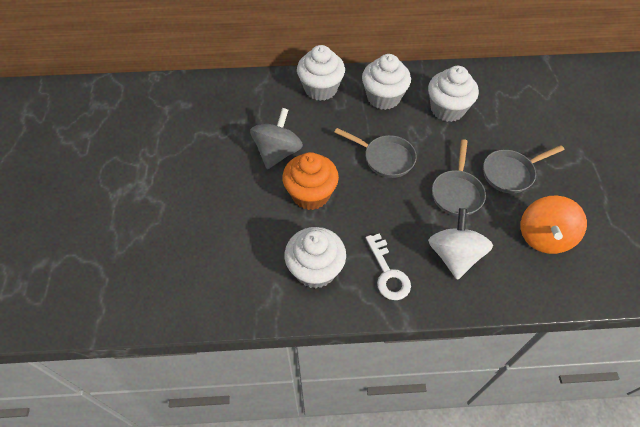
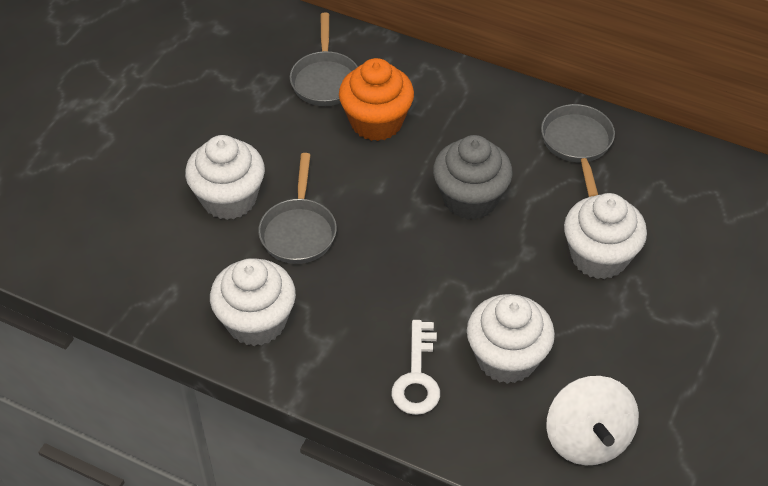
grey cupcake: 0 -> 1
grey spinning top: 1 -> 0
orange spinning top: 1 -> 0

